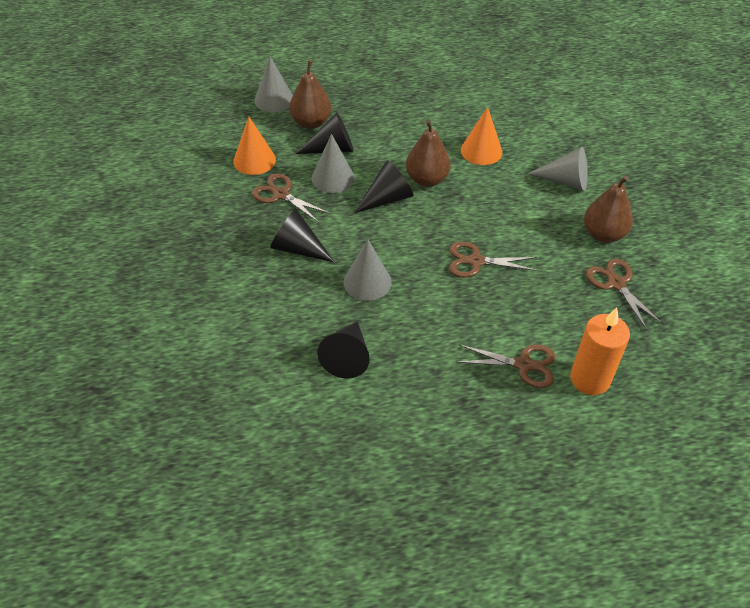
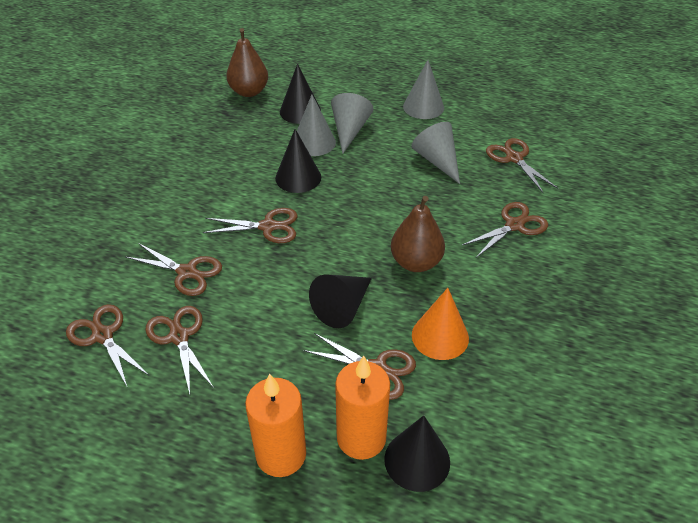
brown pear: 3 -> 2
brown scissors: 4 -> 7
orange candle: 1 -> 2
orange cone: 2 -> 1

